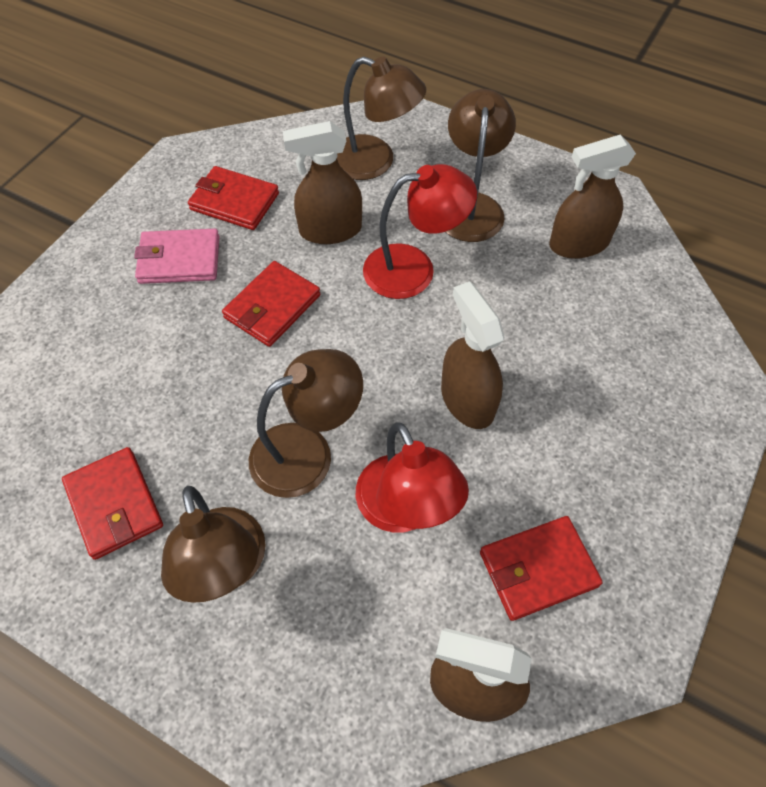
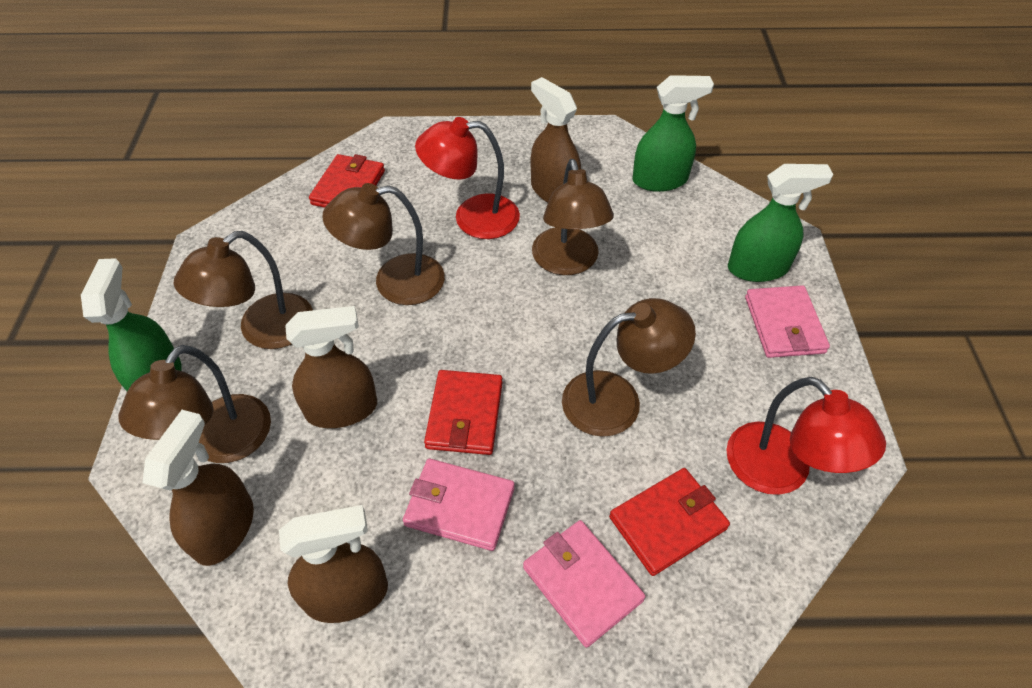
brown lamp: 4 -> 5
green spray bottle: 0 -> 3
pink wallet: 1 -> 3
red wallet: 4 -> 3

